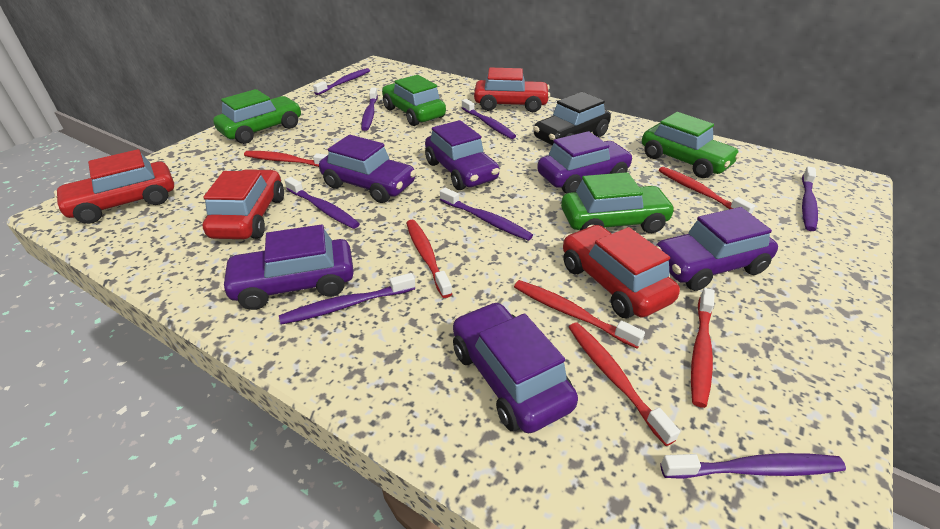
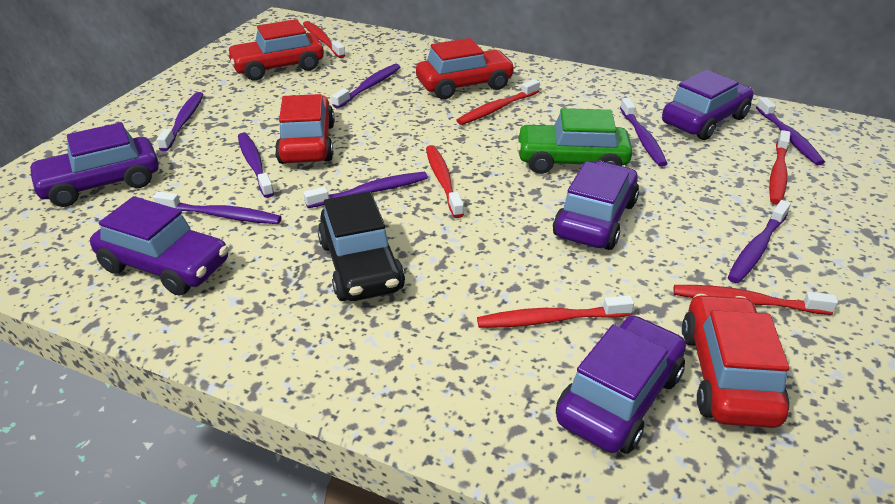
green car: 4 -> 1
purple car: 6 -> 5

